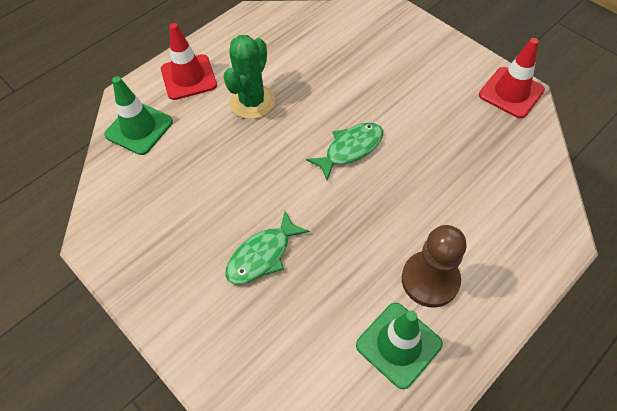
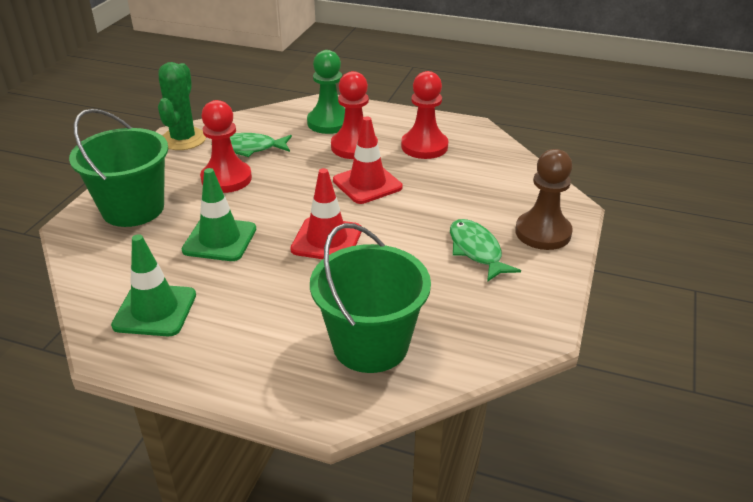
green bucket: 0 -> 2
green pawn: 0 -> 1
red pawn: 0 -> 3

